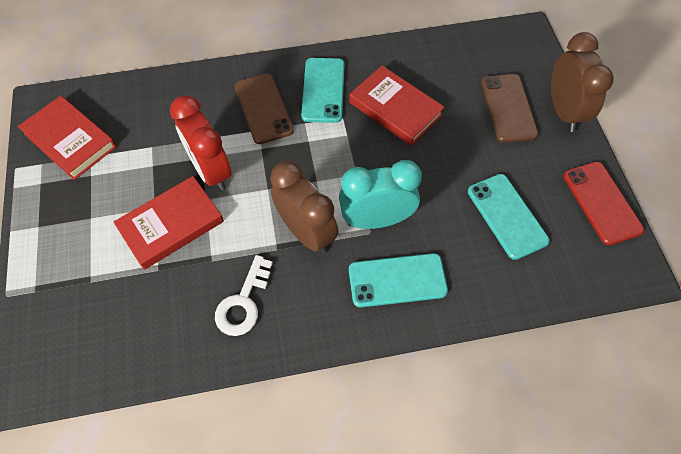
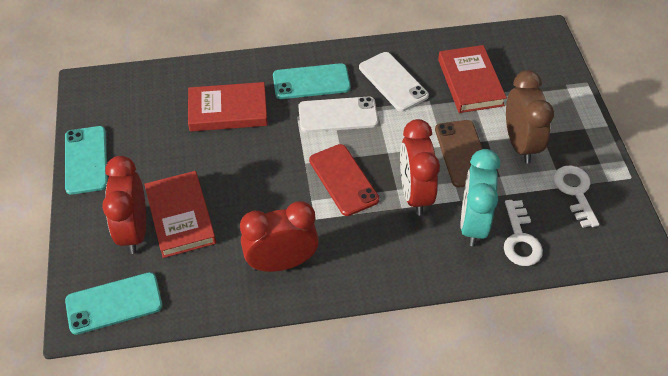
brown clock: 2 -> 1
brown phone: 2 -> 1
red clock: 1 -> 3
white key: 1 -> 2
white phone: 0 -> 2

